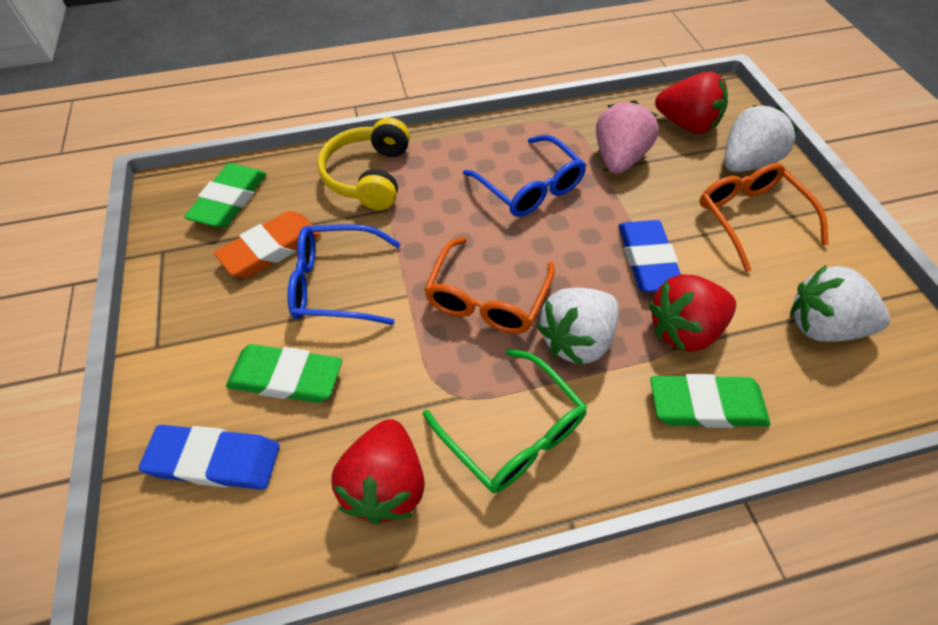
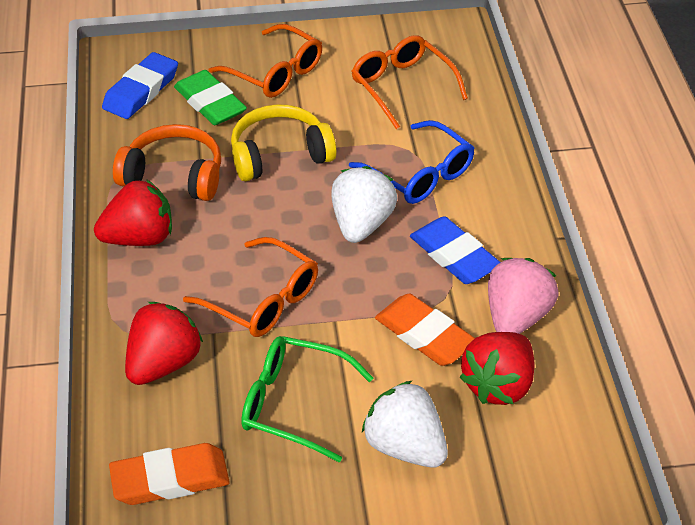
blue glasses: 2 -> 1
green eraser: 3 -> 1
orange eraser: 1 -> 2
orange glasses: 2 -> 3
orange headphones: 0 -> 1
white strawberry: 3 -> 2

